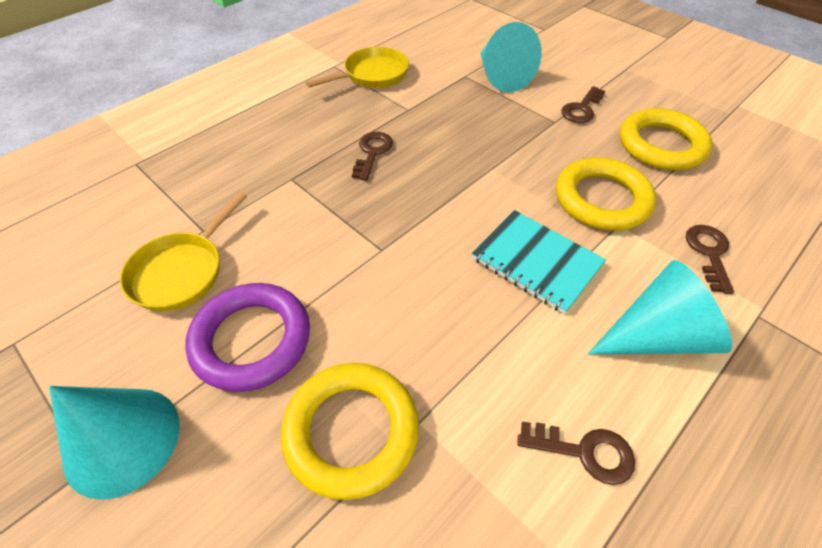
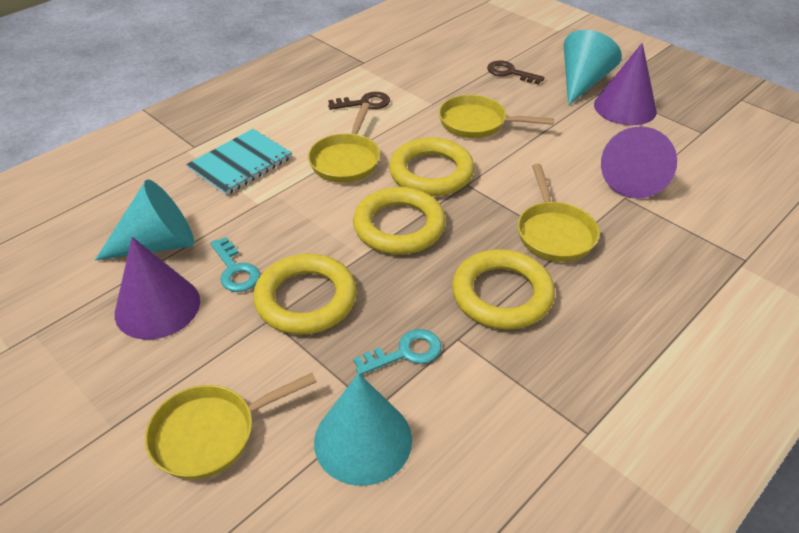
brown key: 4 -> 2
purple cone: 0 -> 3
purple ring: 1 -> 0
turquoise key: 0 -> 2
yellow pan: 2 -> 4
yellow ring: 3 -> 4

